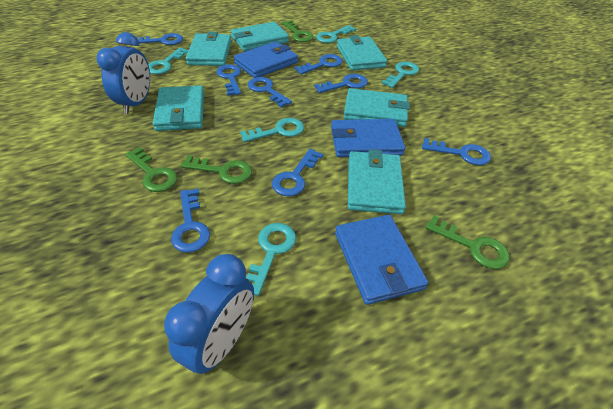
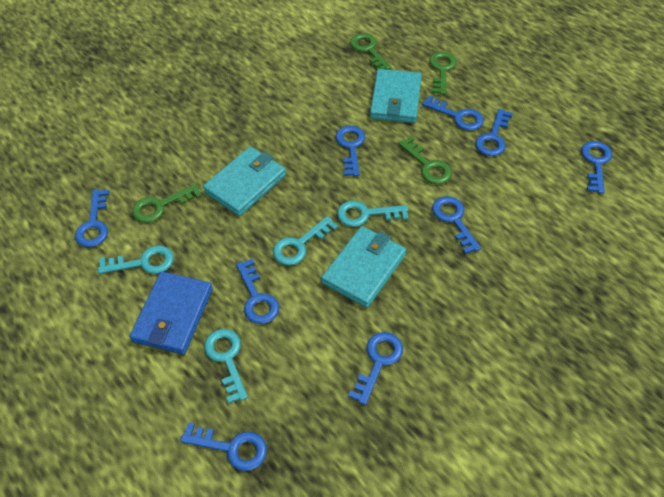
blue clock: 2 -> 0
blue key: 8 -> 9
blue wallet: 3 -> 1
turquoise key: 5 -> 4
turquoise wallet: 6 -> 3

